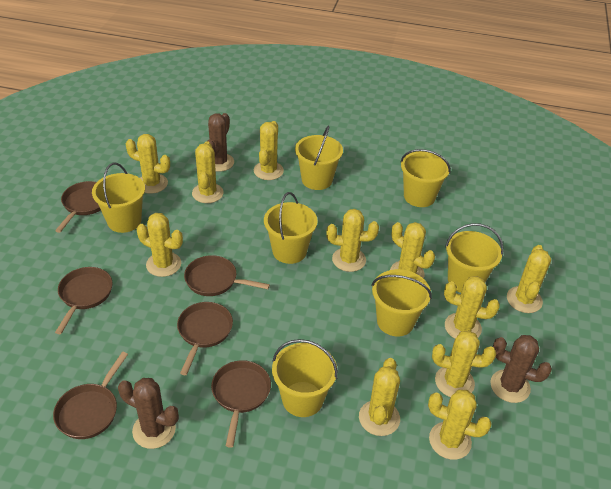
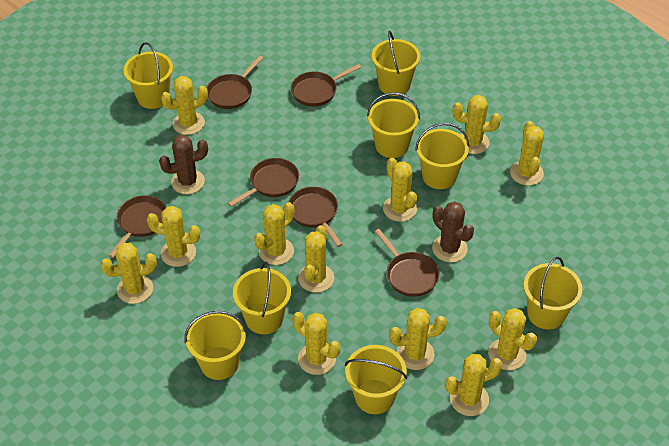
brown cactus: 3 -> 2
yellow bucket: 7 -> 8
yellow cactus: 11 -> 12

